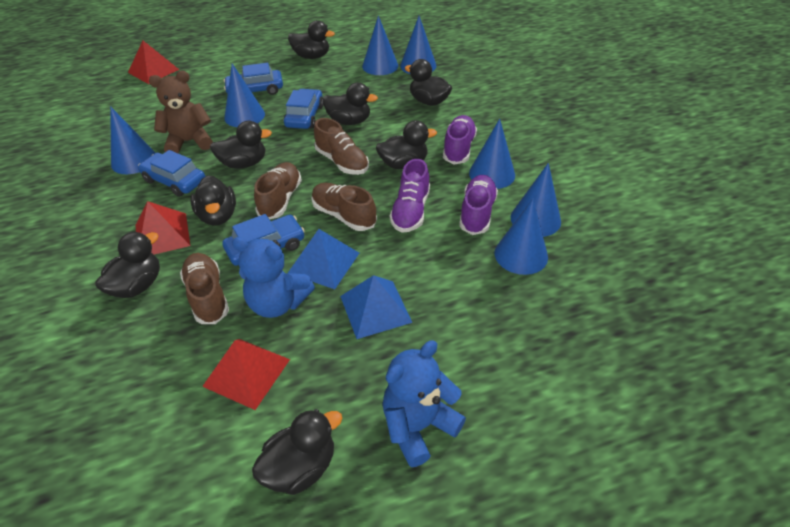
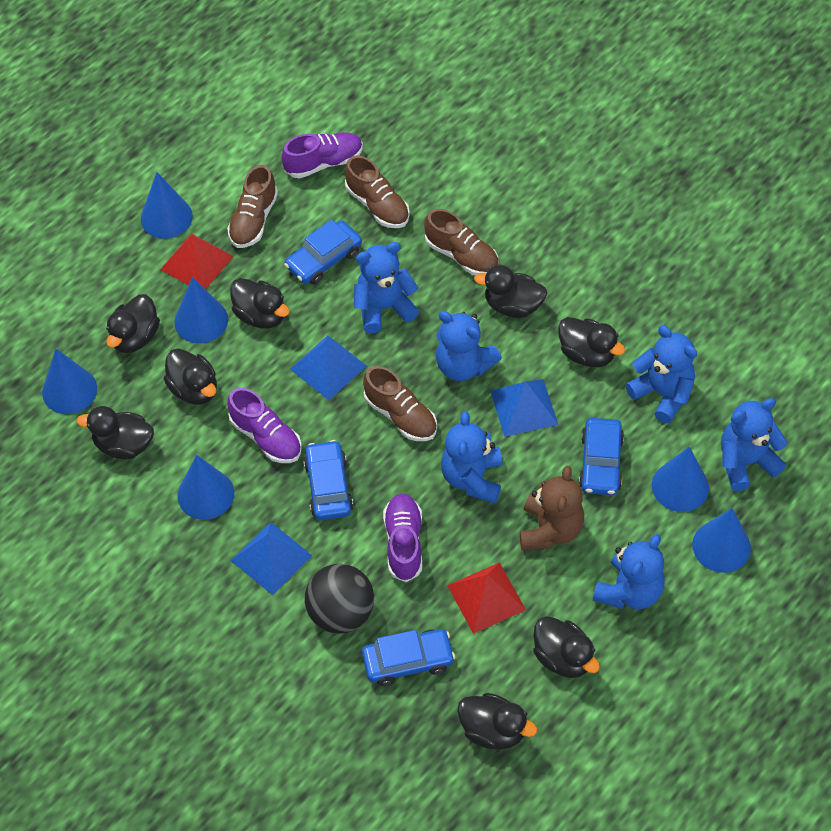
black ball: 0 -> 1
blue cone: 7 -> 6
blue pyramid: 2 -> 3
blue teddy bear: 2 -> 6
red pyramid: 3 -> 2

